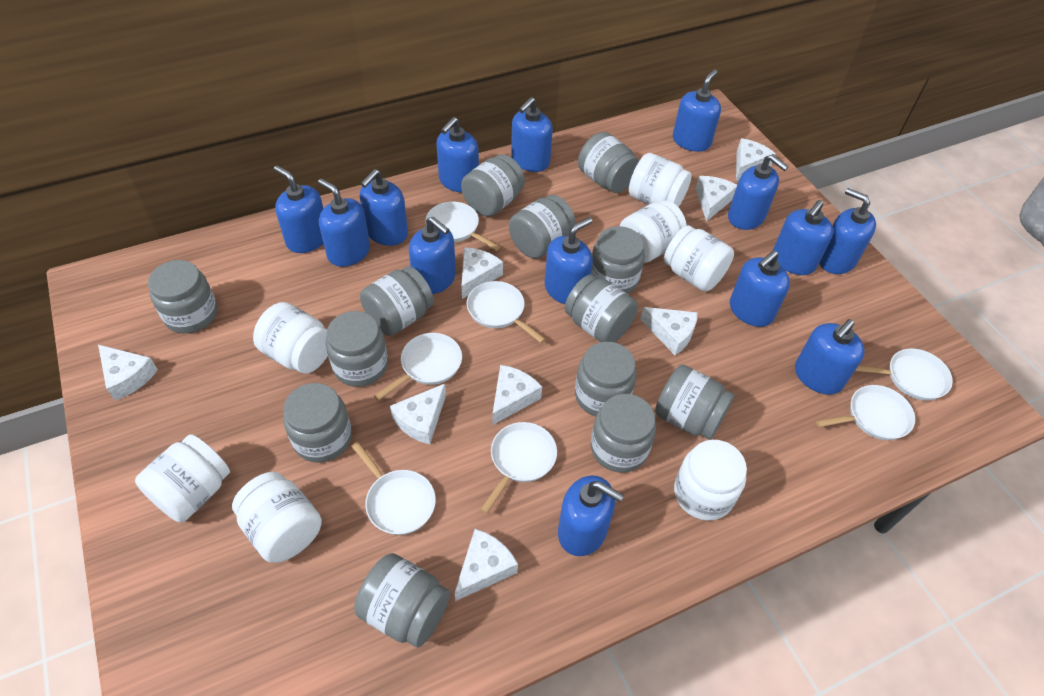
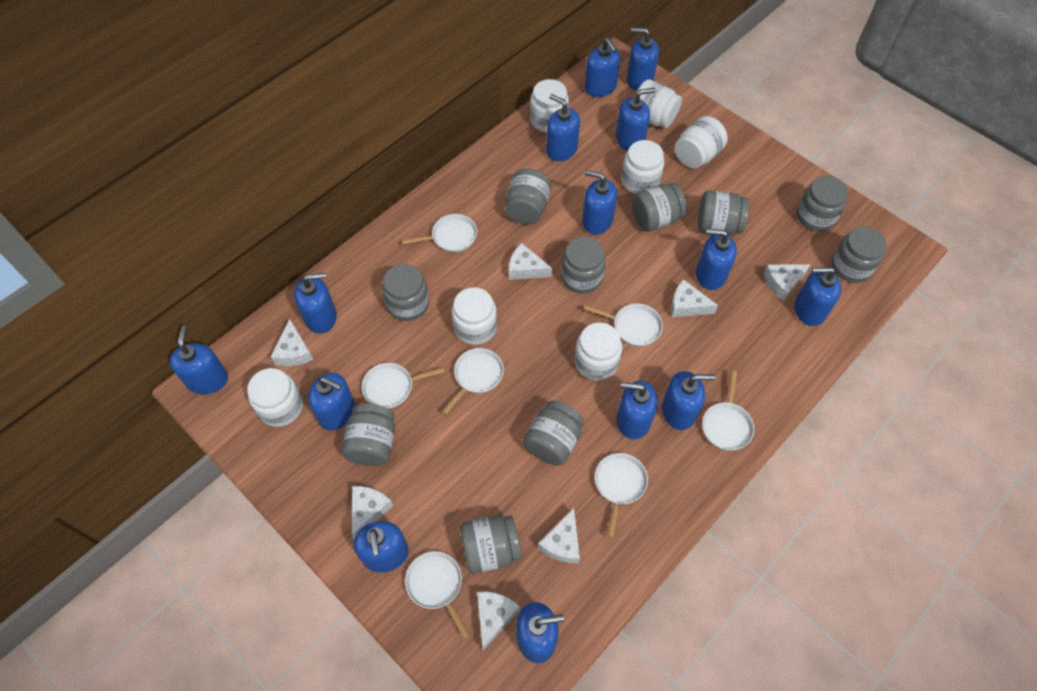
grey jar: 13 -> 10
white cheese: 8 -> 7

